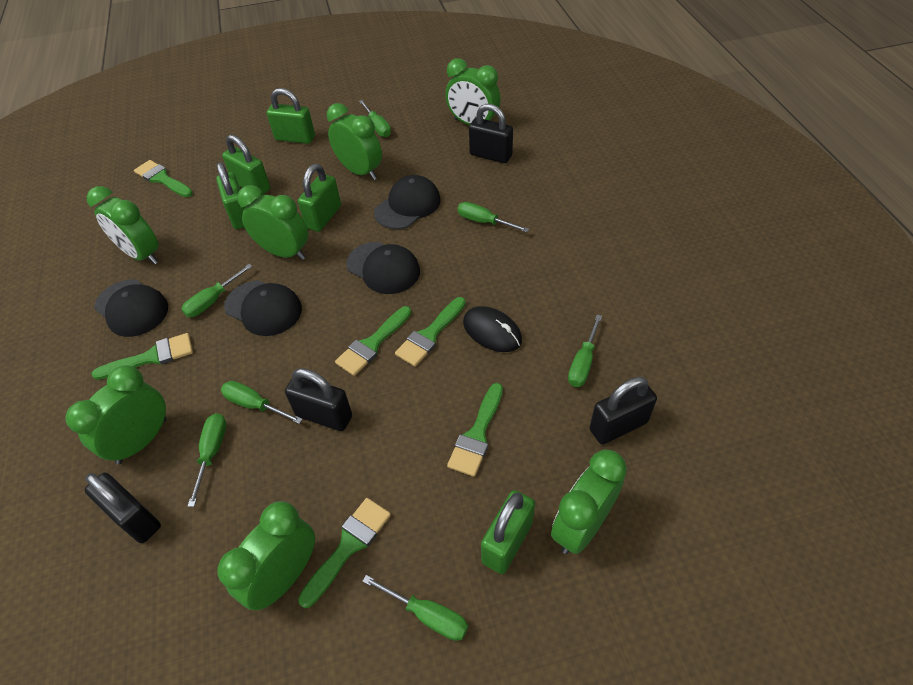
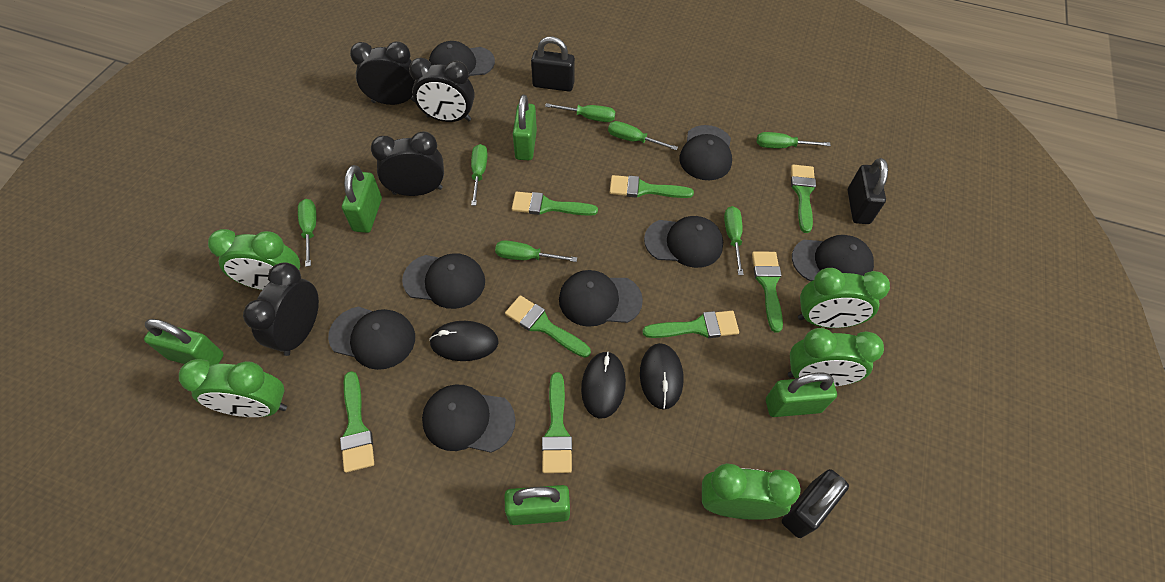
black cap: 4 -> 8
black clock: 0 -> 4
black mouse: 1 -> 3
black padlock: 4 -> 3
green brush: 6 -> 8
green clock: 7 -> 5

